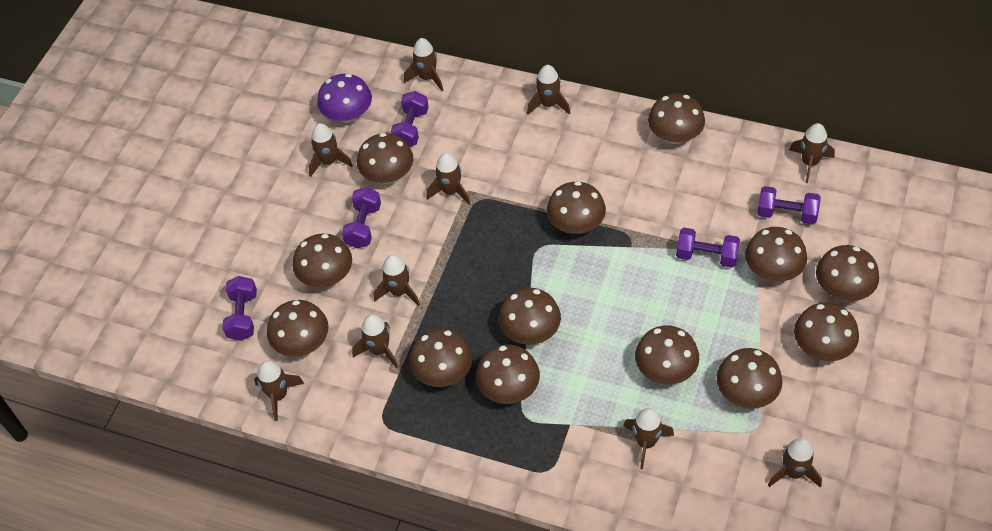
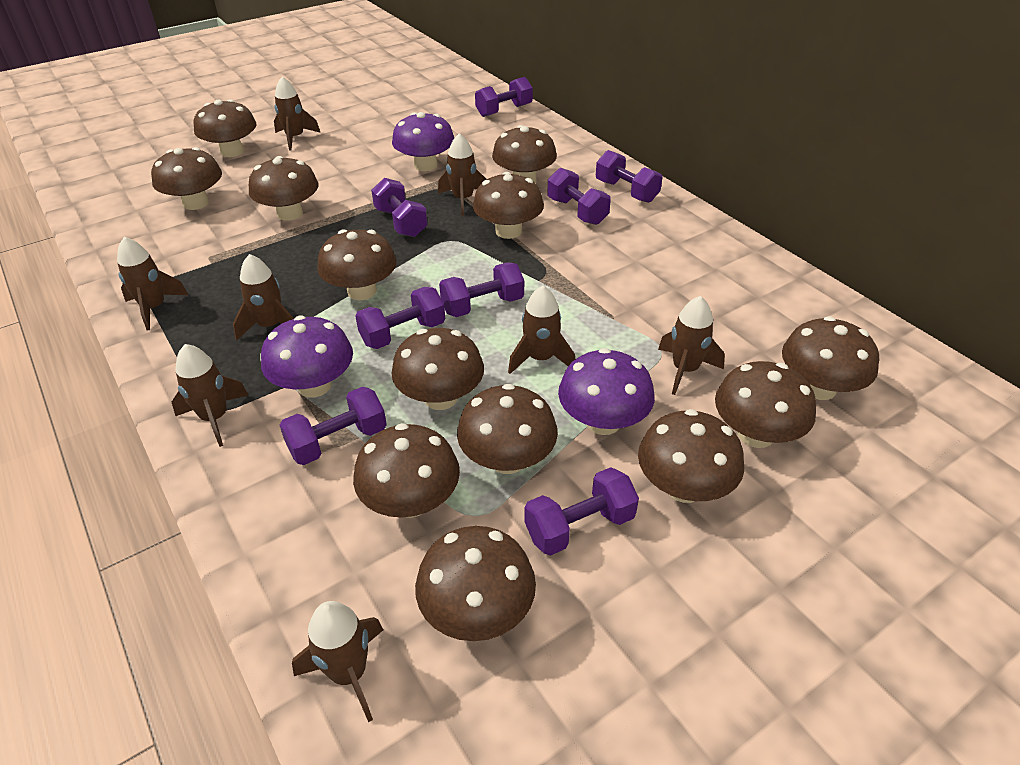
brown rocket: 10 -> 8
purple dumbbell: 5 -> 8
purple mushroom: 1 -> 3

